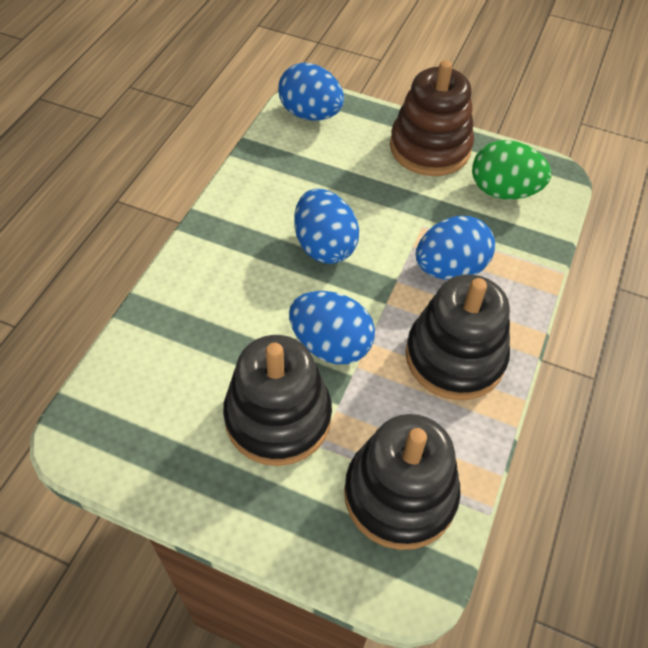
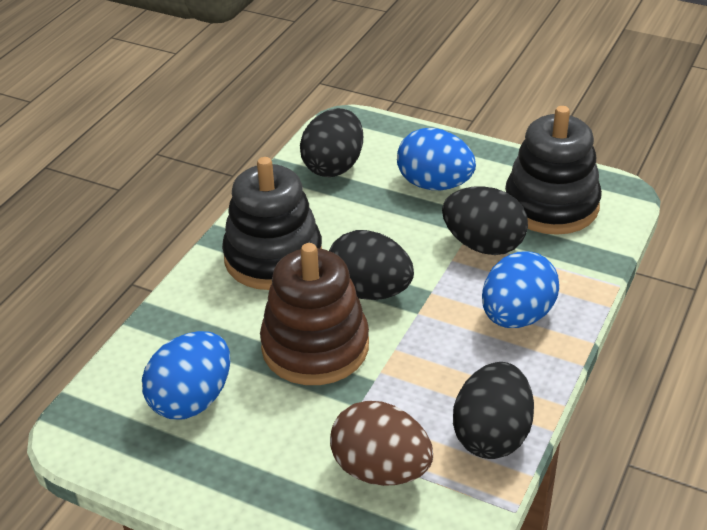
black egg: 0 -> 4
black stacking toy: 3 -> 2
blue egg: 4 -> 3
brown egg: 0 -> 1
green egg: 1 -> 0

